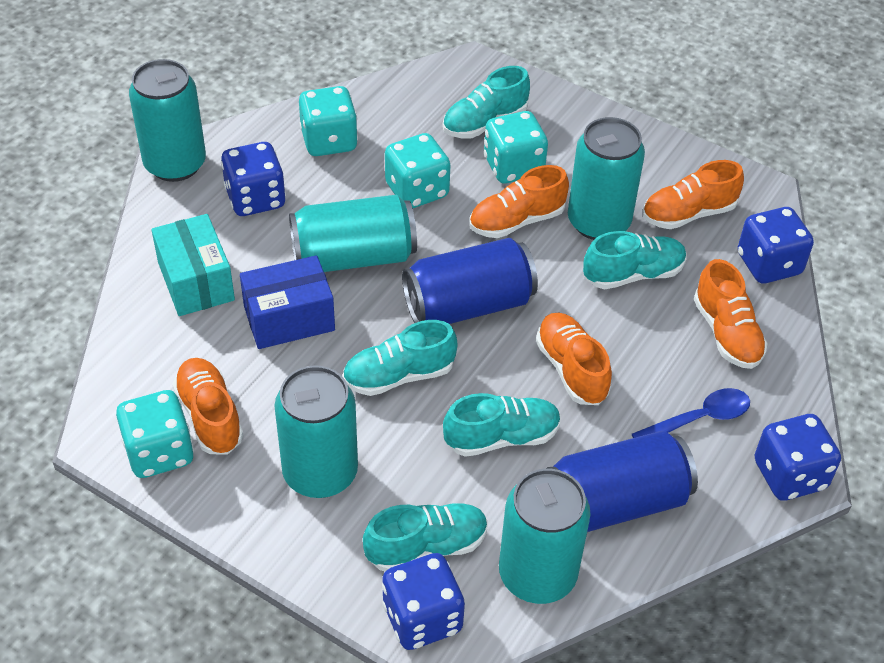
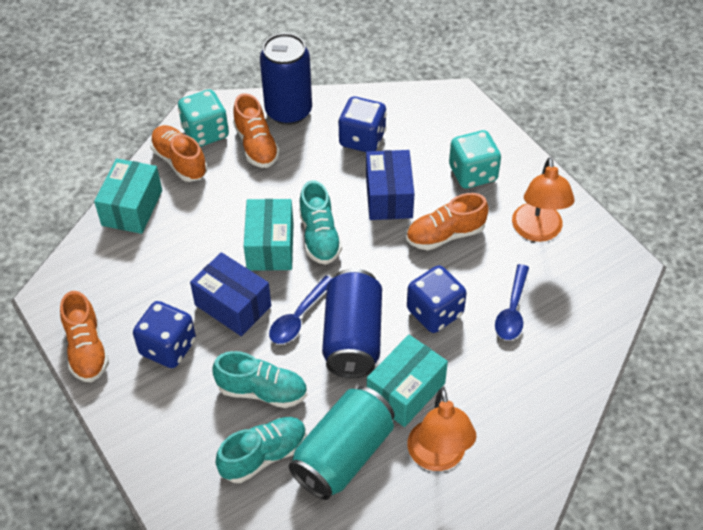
blue box: 1 -> 2
blue dice: 4 -> 3
blue spoon: 1 -> 2
orange lamp: 0 -> 2
orange shoe: 5 -> 4
turquoise box: 1 -> 3
turquoise can: 5 -> 1
turquoise dice: 4 -> 2
turquoise shoe: 5 -> 3

